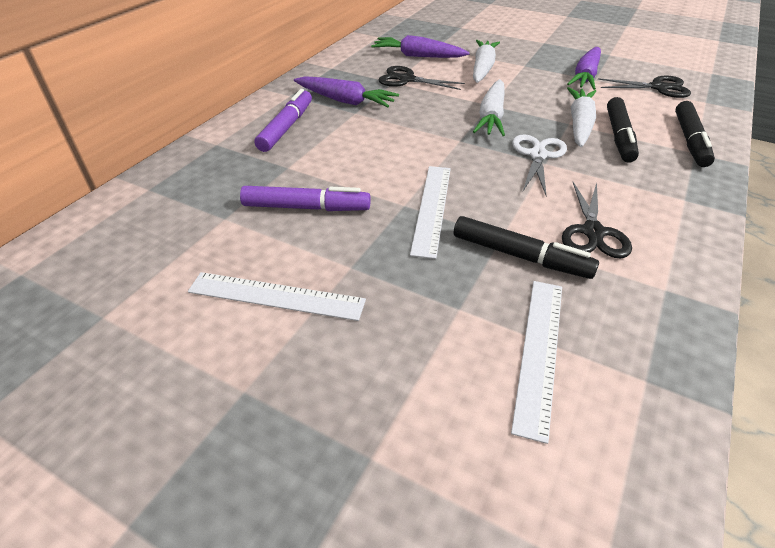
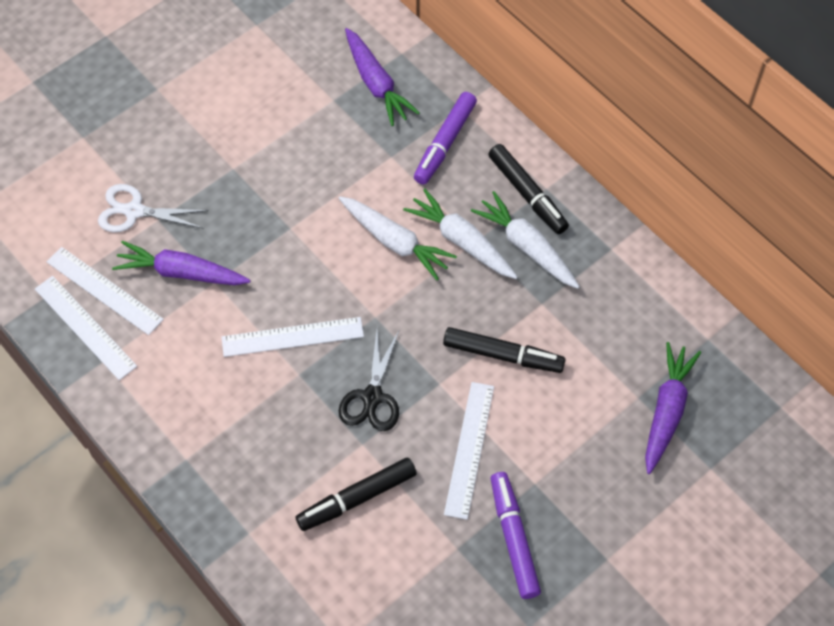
black scissors: 3 -> 1
white ruler: 3 -> 4

